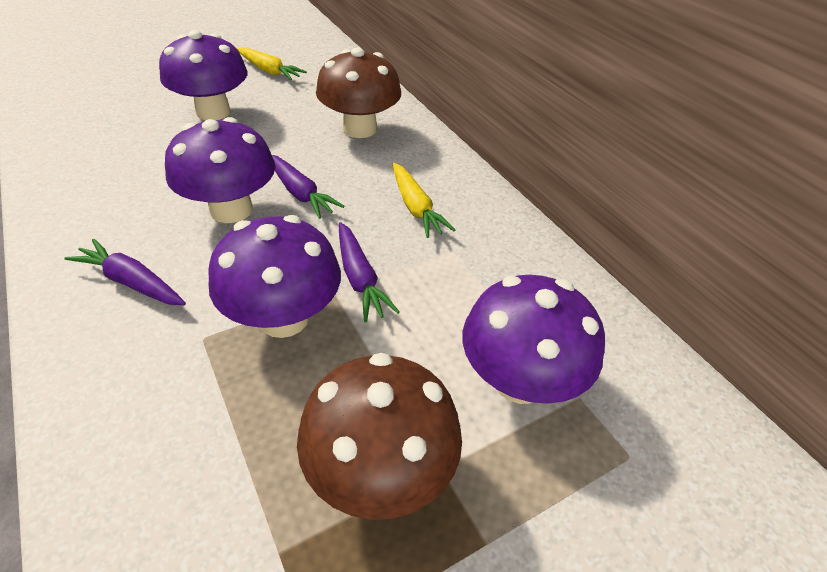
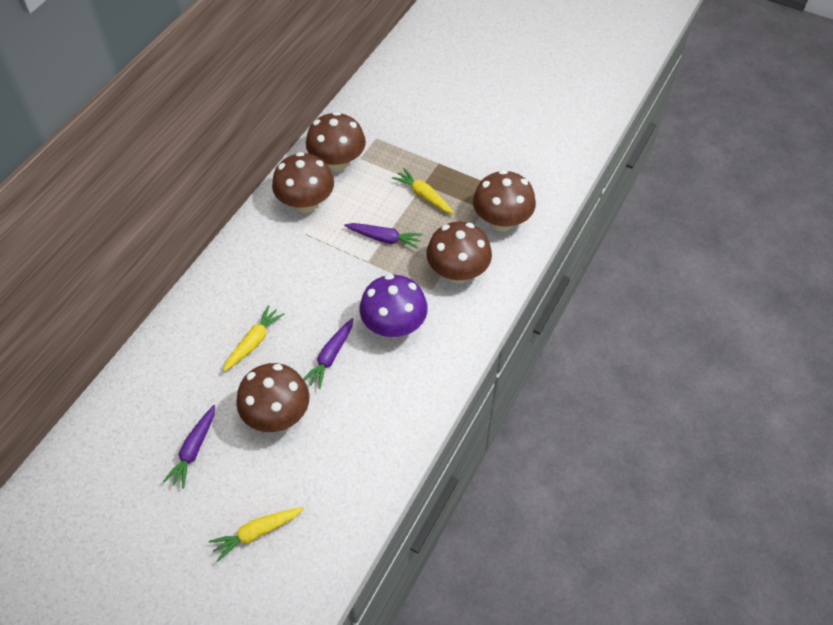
brown mushroom: 2 -> 5
purple mushroom: 4 -> 1
yellow carrot: 2 -> 3

